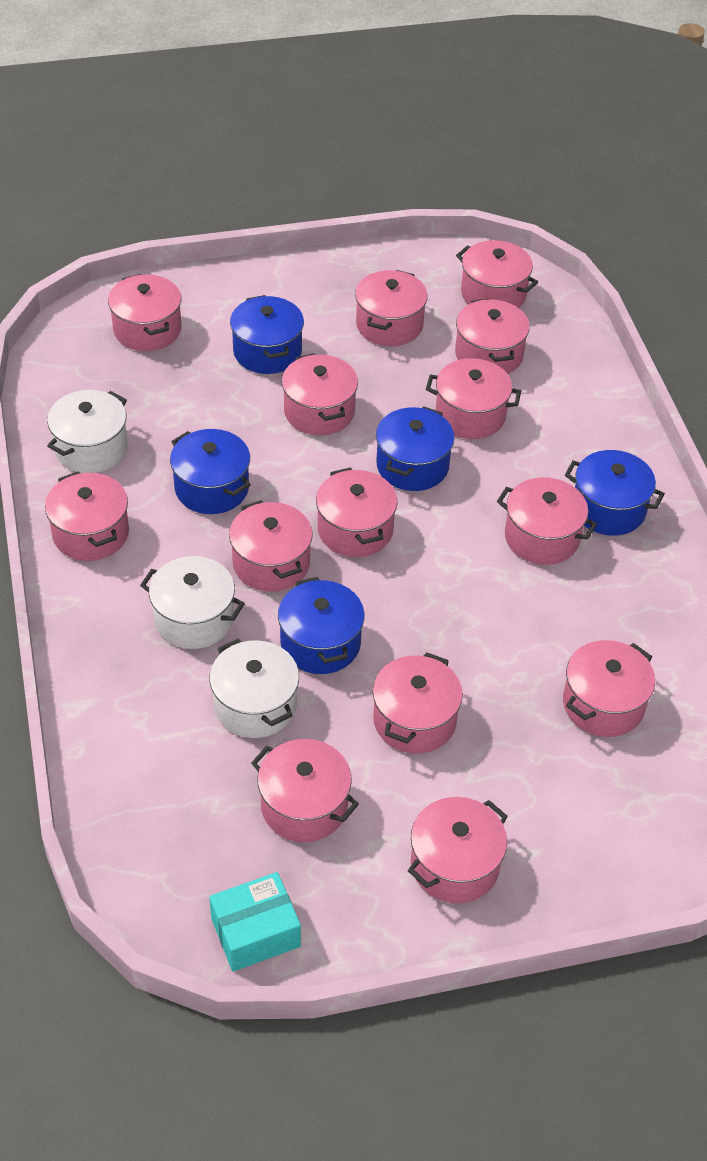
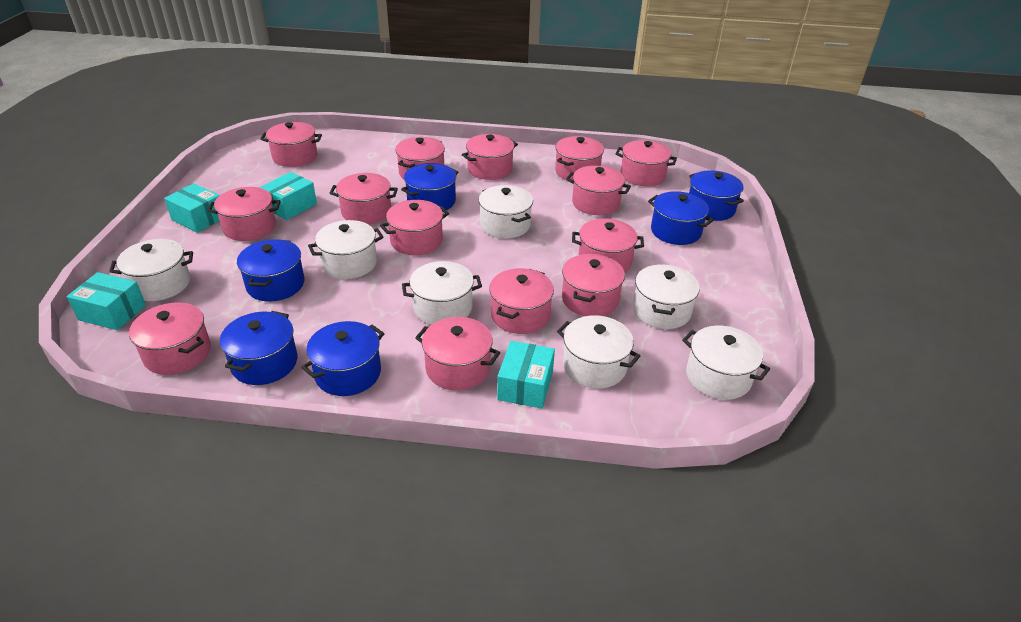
blue pot: 5 -> 6
turquoise box: 1 -> 4
white pot: 3 -> 7

